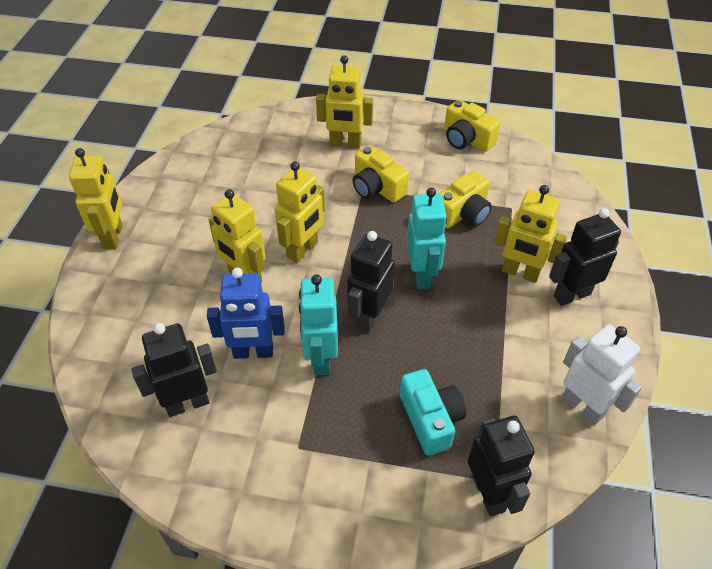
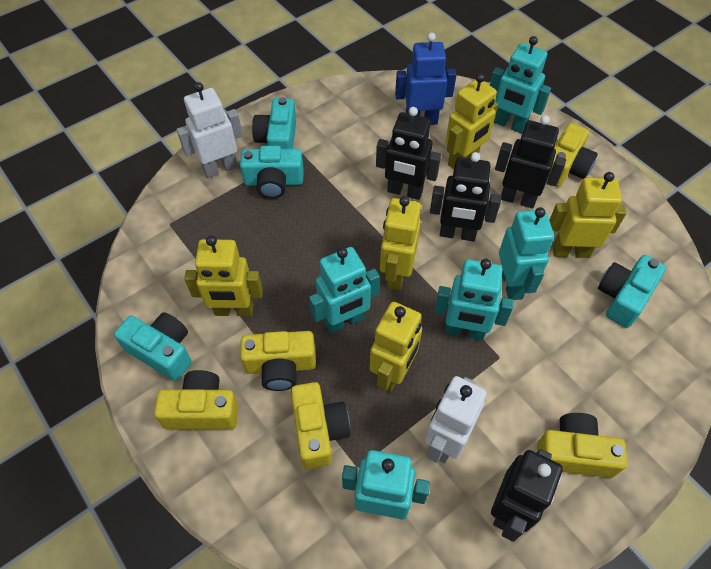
turquoise camera: 1 -> 4
turquoise robot: 2 -> 5
white robot: 1 -> 2
yellow camera: 3 -> 5

